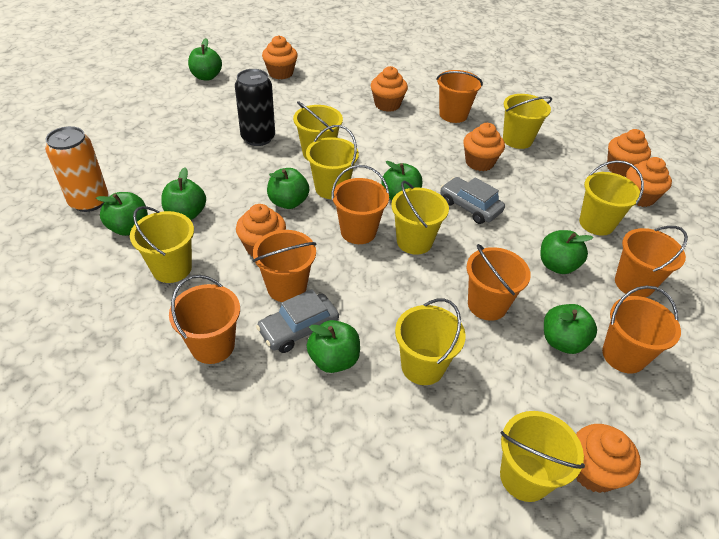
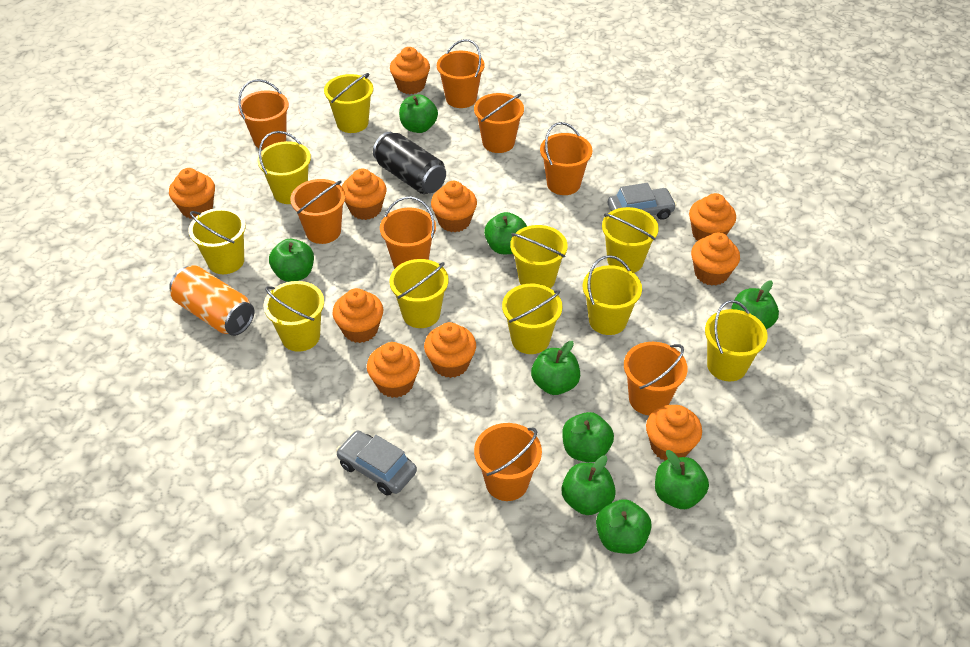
green apple: 8 -> 9
orange bucket: 7 -> 8
orange cupcake: 7 -> 10
yellow bucket: 8 -> 10

